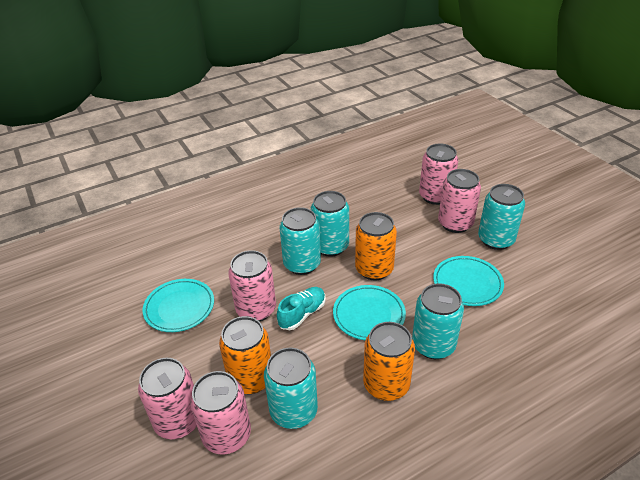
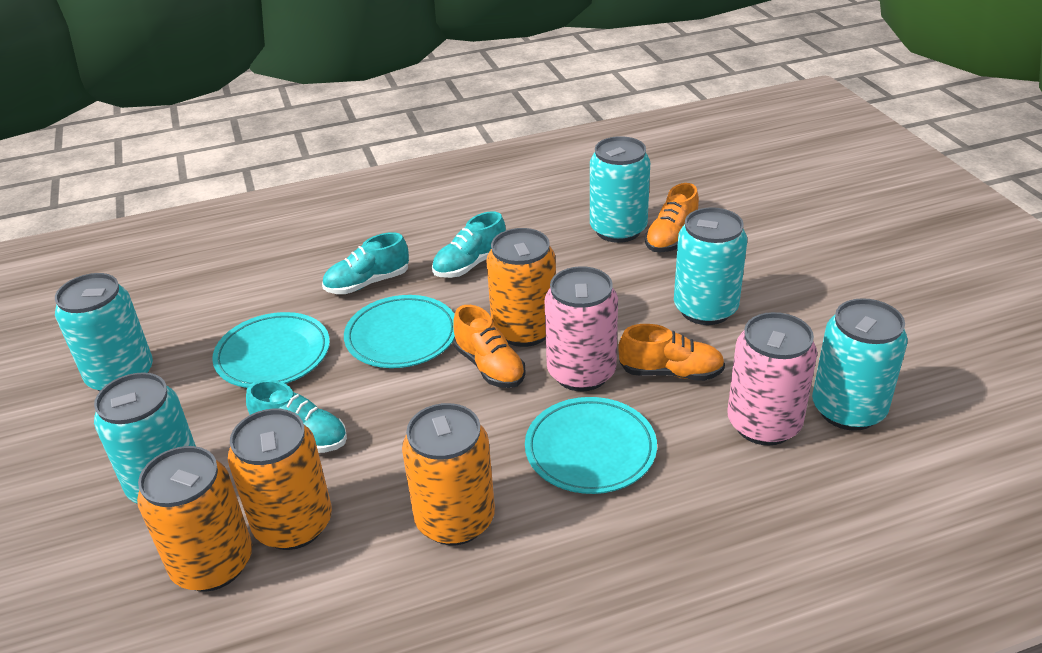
orange can: 3 -> 4
orange shoe: 0 -> 3
pink can: 5 -> 2
turquoise shoe: 1 -> 3

